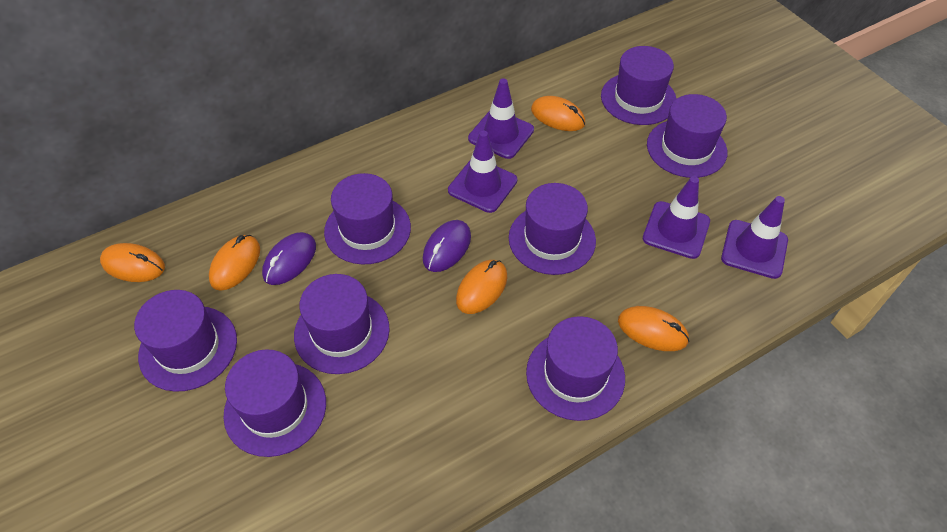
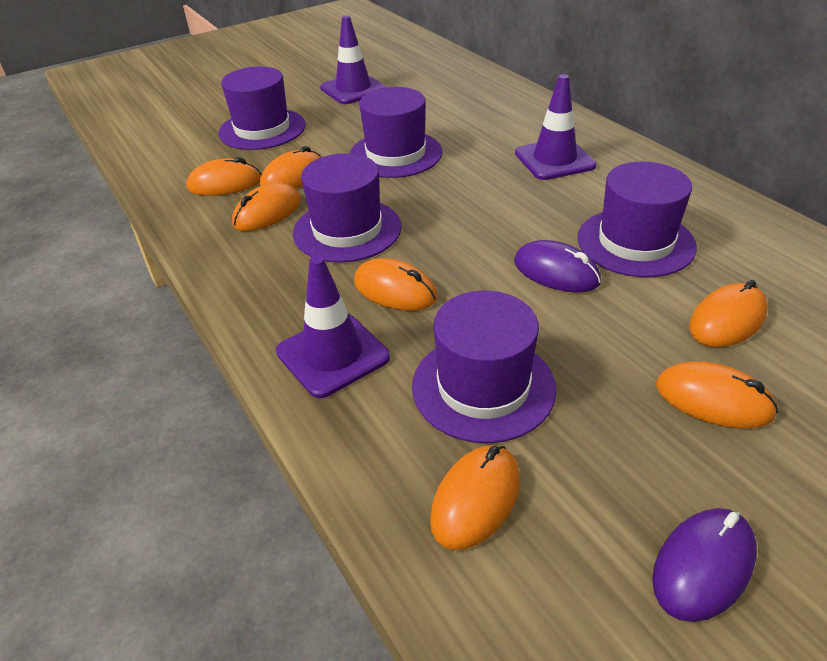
orange mouse: 5 -> 7
purple hat: 8 -> 5
purple traffic cone: 4 -> 3

